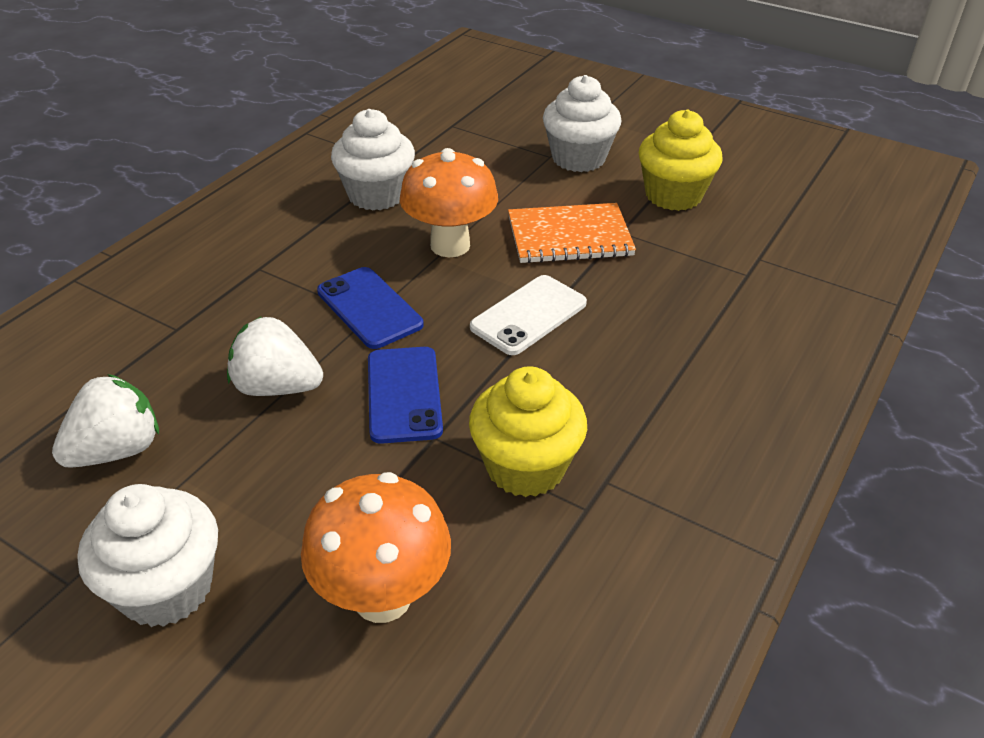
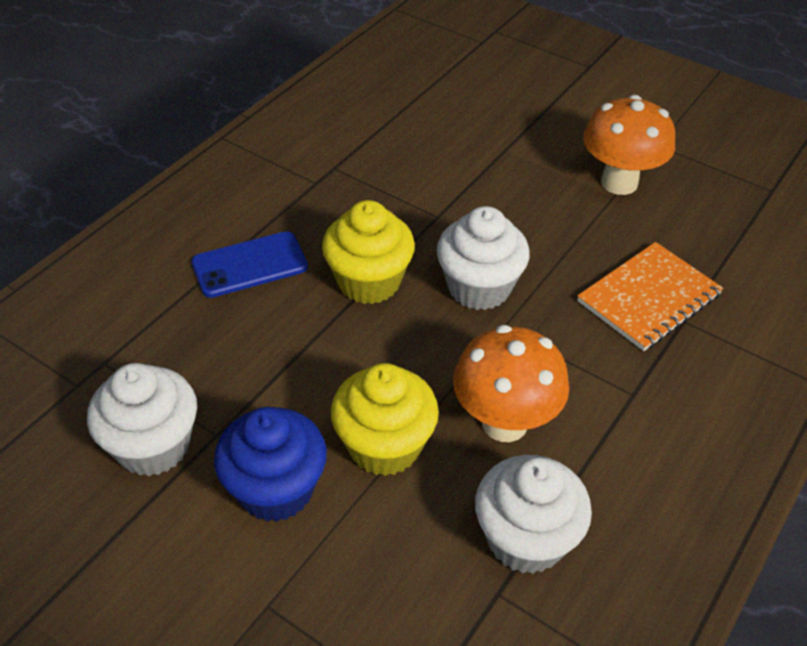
blue cupcake: 0 -> 1
blue phone: 2 -> 1
white phone: 1 -> 0
white strawberry: 2 -> 0

